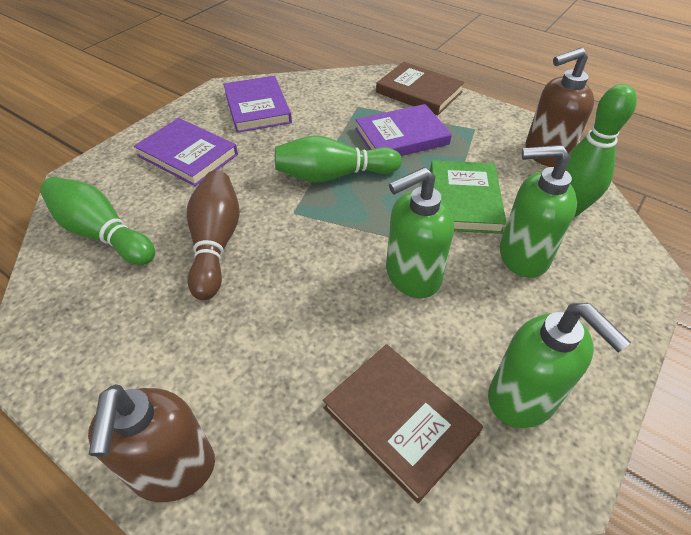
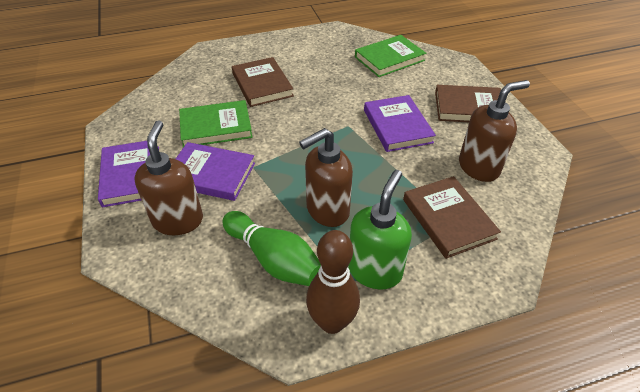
brown book: 2 -> 3
brown soap dispenser: 2 -> 3
green book: 1 -> 2
green bowling pin: 3 -> 1
green soap dispenser: 3 -> 1

